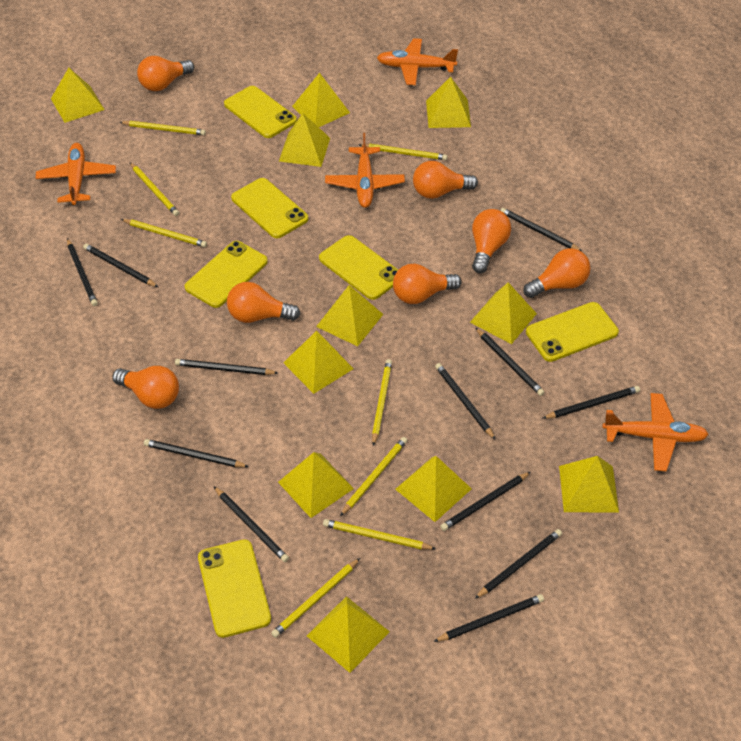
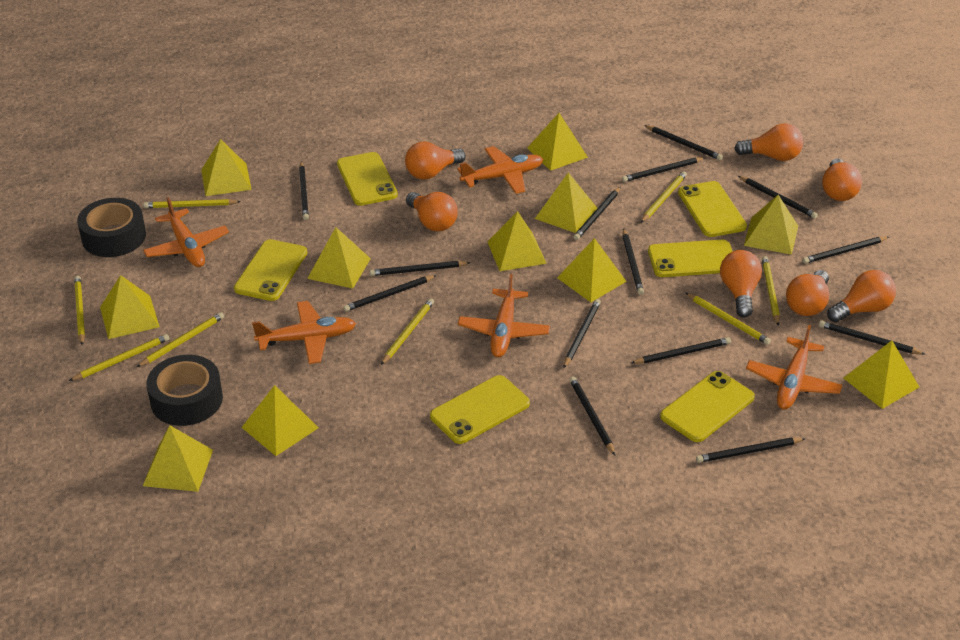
black pencil: 12 -> 14
black tape: 0 -> 2
orange plane: 4 -> 5

